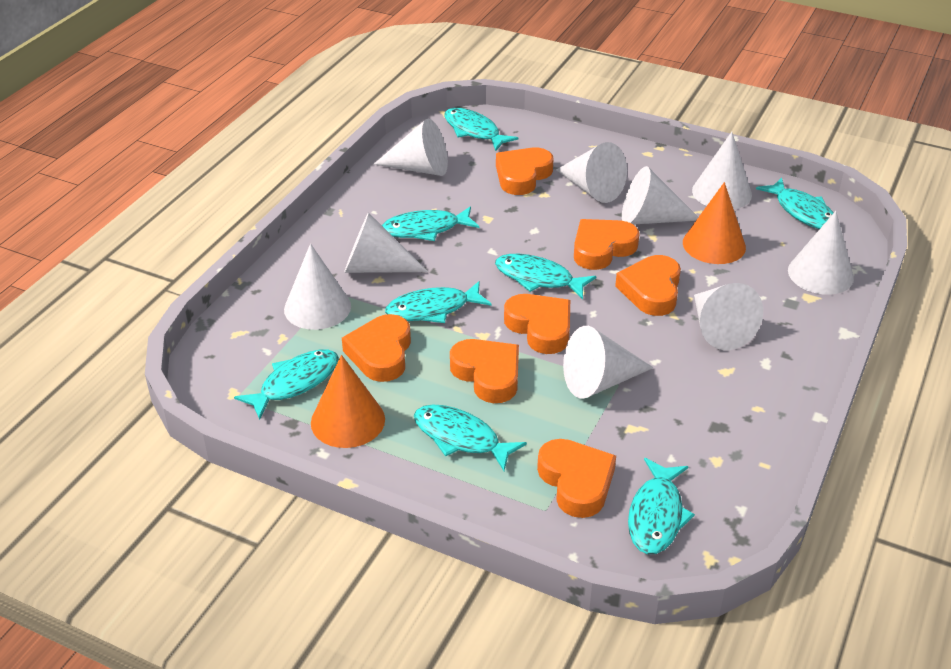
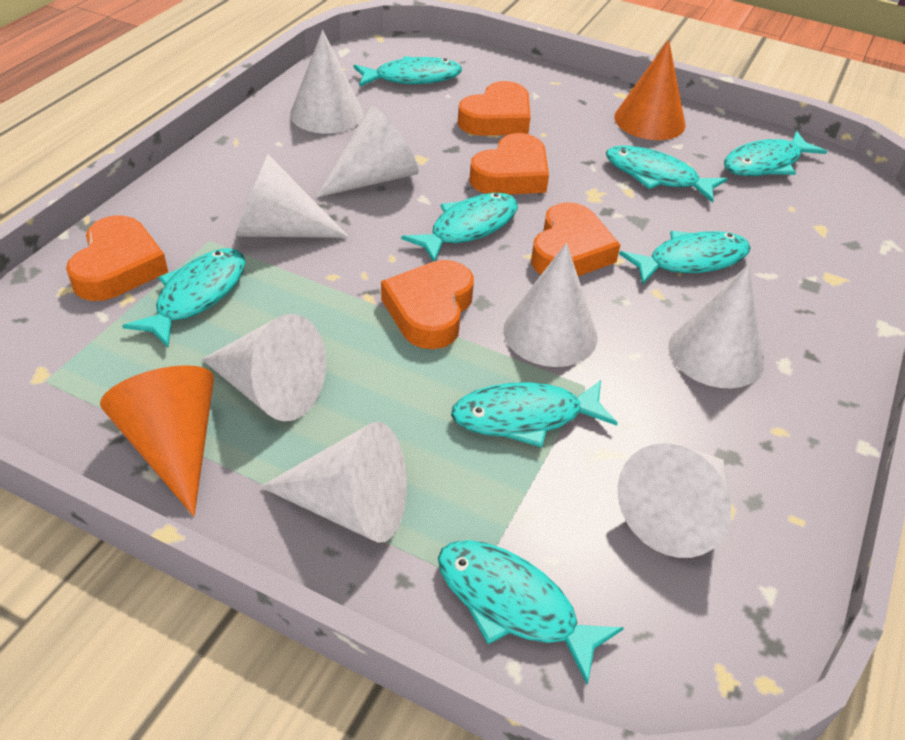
orange heart: 7 -> 5
white cone: 9 -> 8

